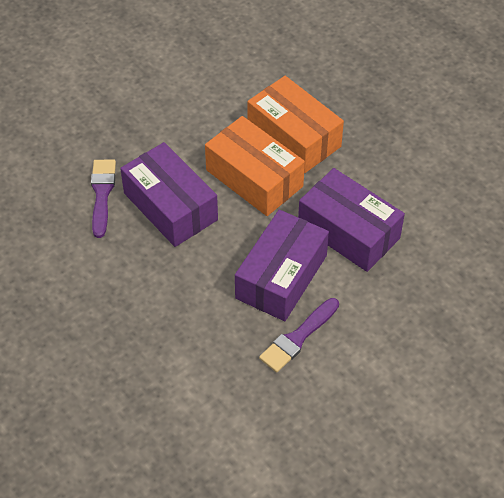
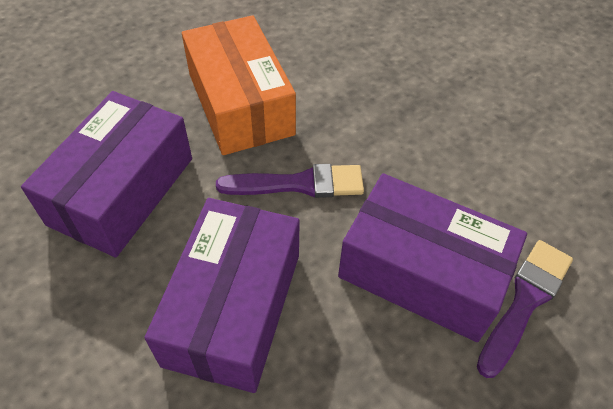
orange box: 2 -> 1

